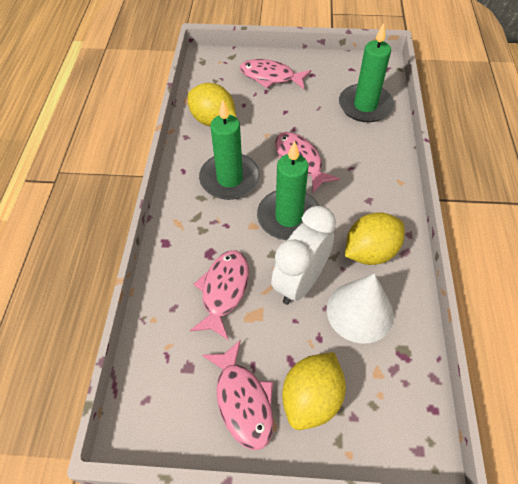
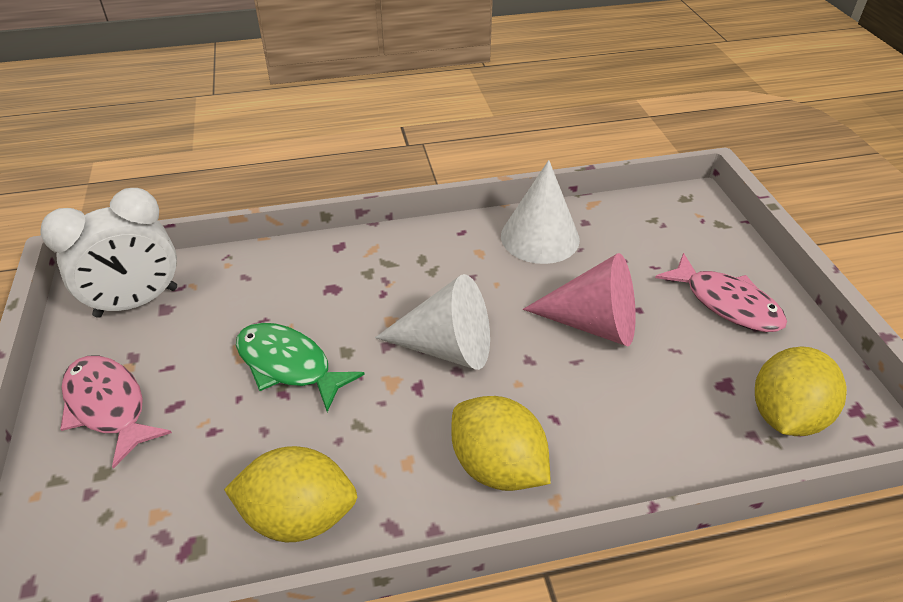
green candle: 3 -> 0
green fish: 0 -> 1
pink cone: 0 -> 1
pink fish: 4 -> 2
white cone: 1 -> 2

